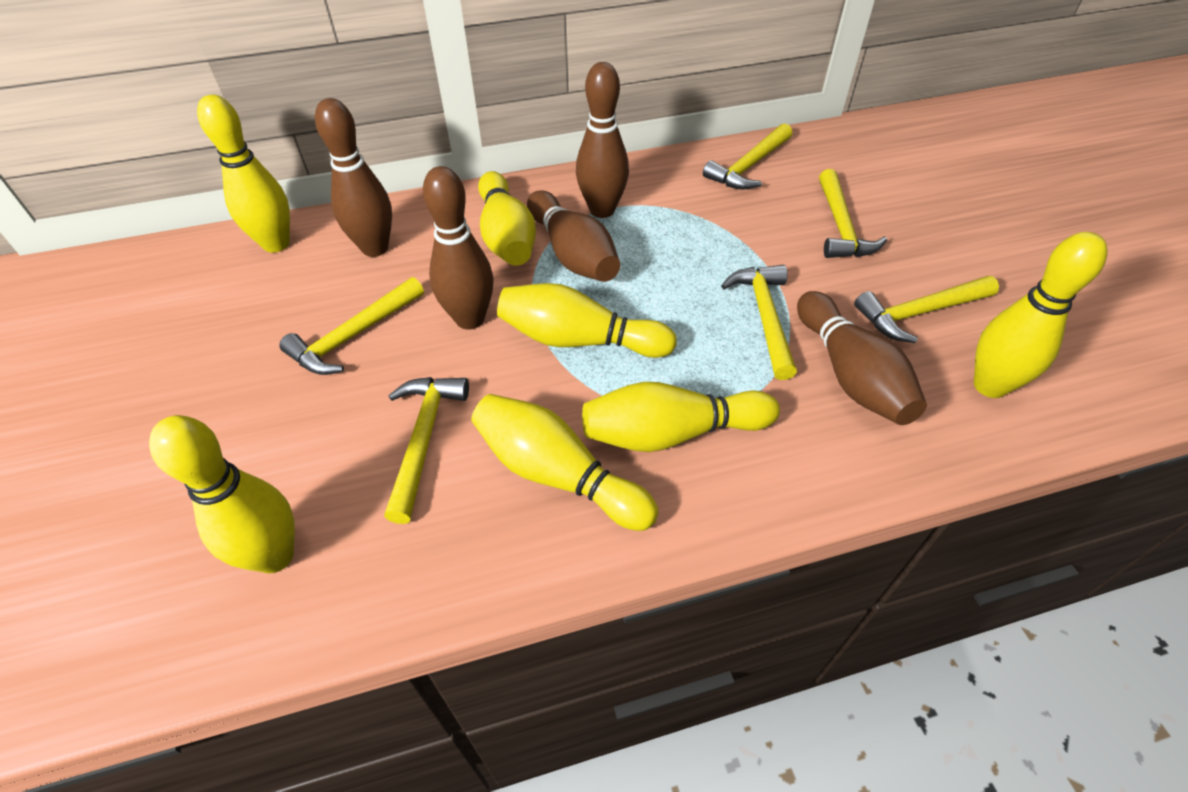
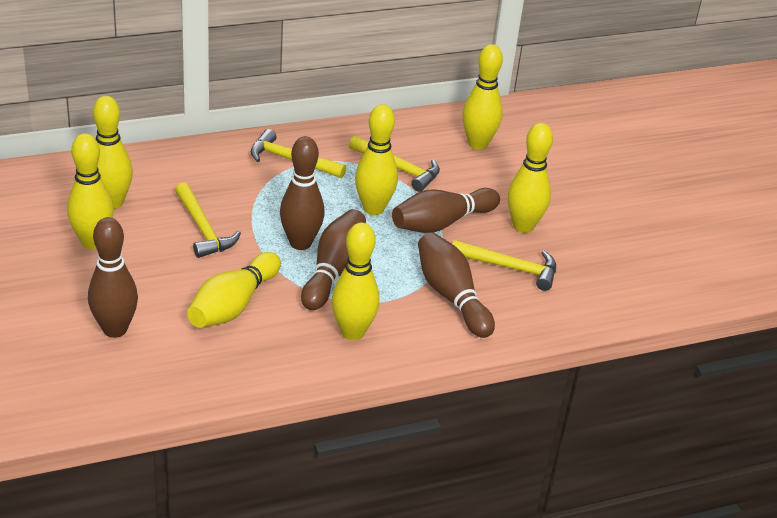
yellow hammer: 6 -> 4

